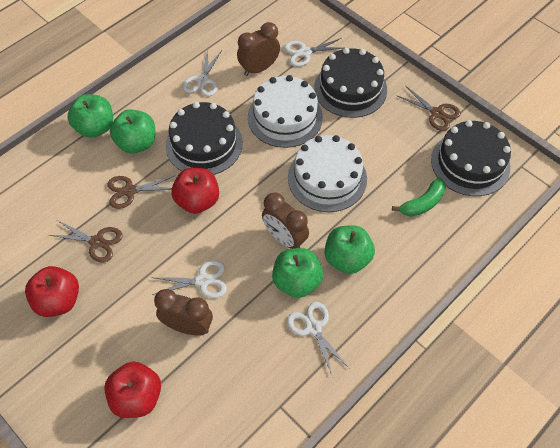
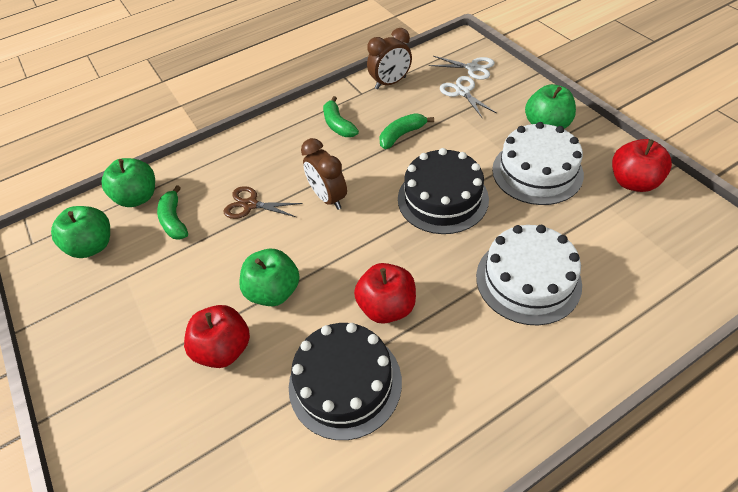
black cake: 3 -> 2
brown clock: 3 -> 2
brown scissors: 3 -> 1
green banana: 1 -> 3
white scissors: 4 -> 2

